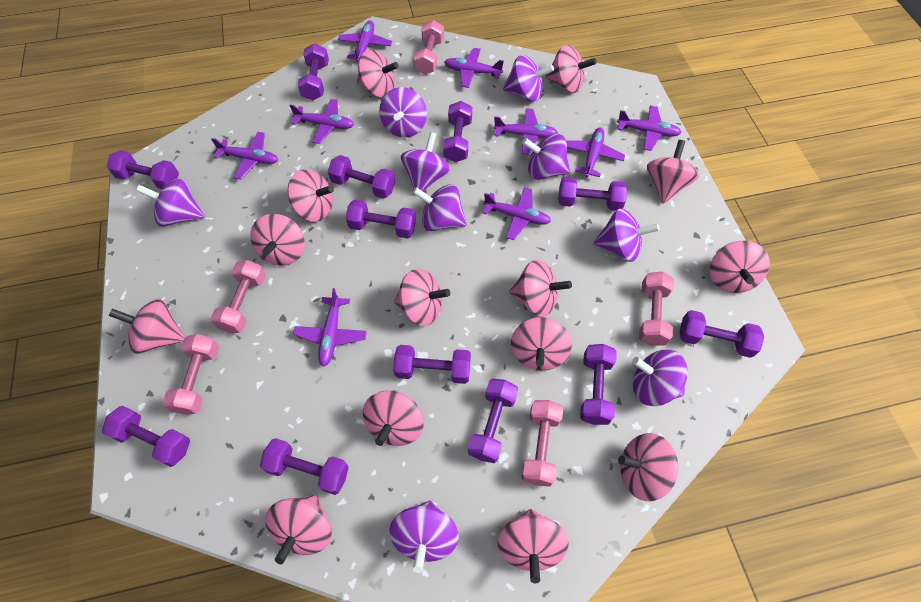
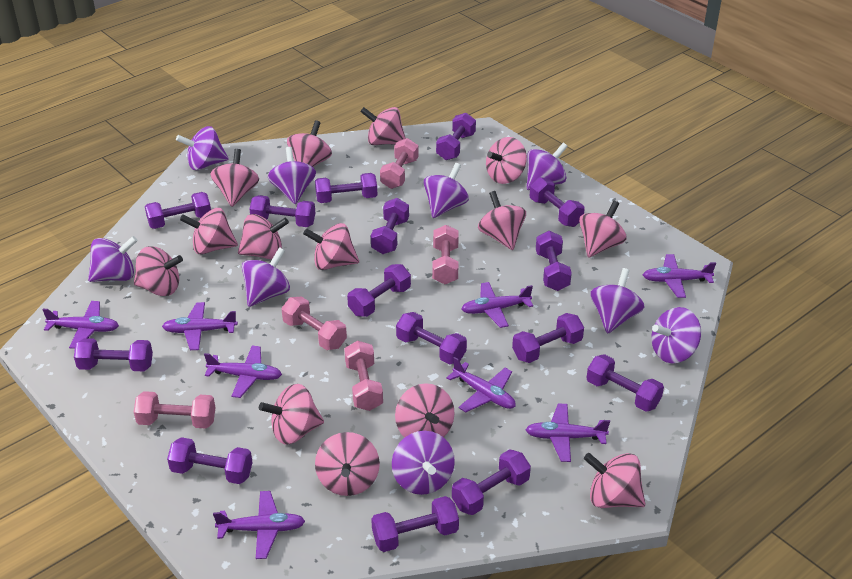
purple dumbbell: 12 -> 15
purple plane: 9 -> 8

